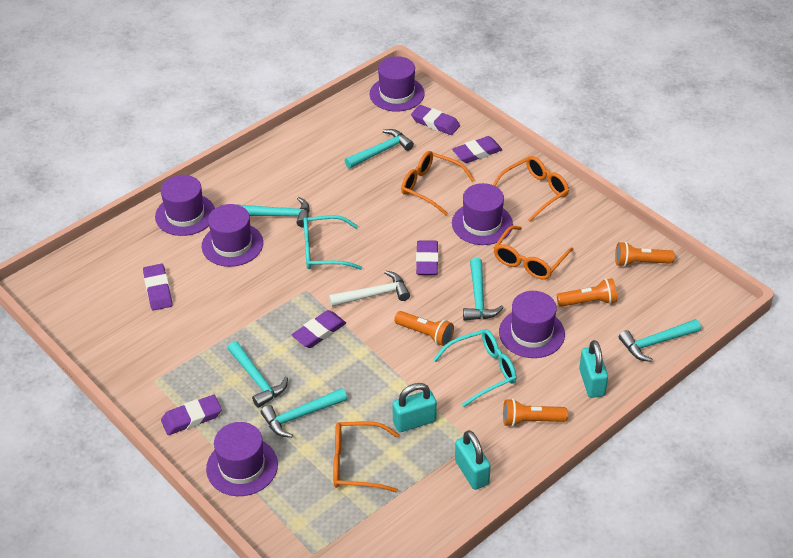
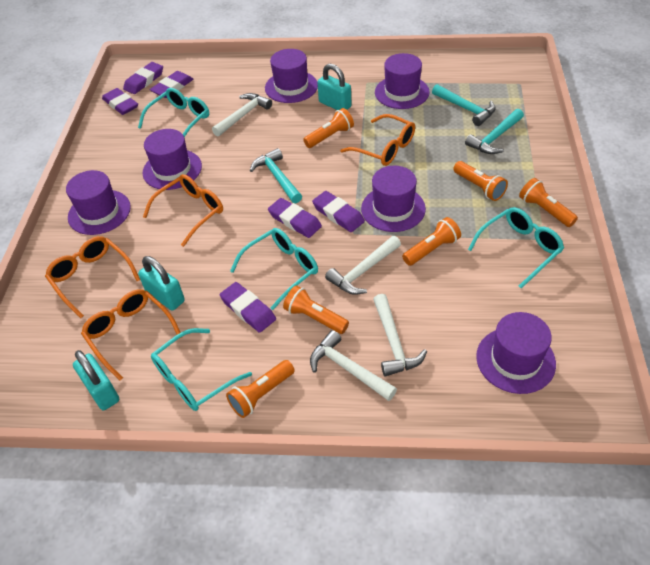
orange flashlight: 4 -> 6
turquoise glasses: 2 -> 4
turquoise hammer: 6 -> 3
white hammer: 1 -> 4

